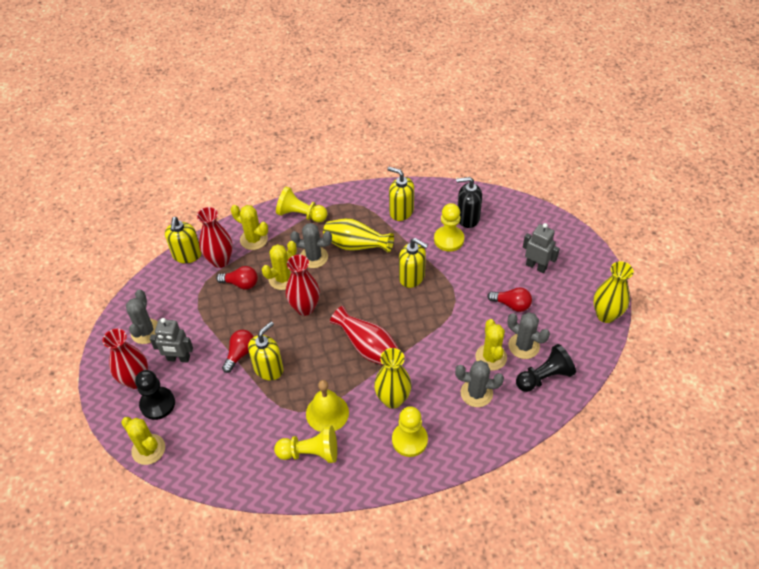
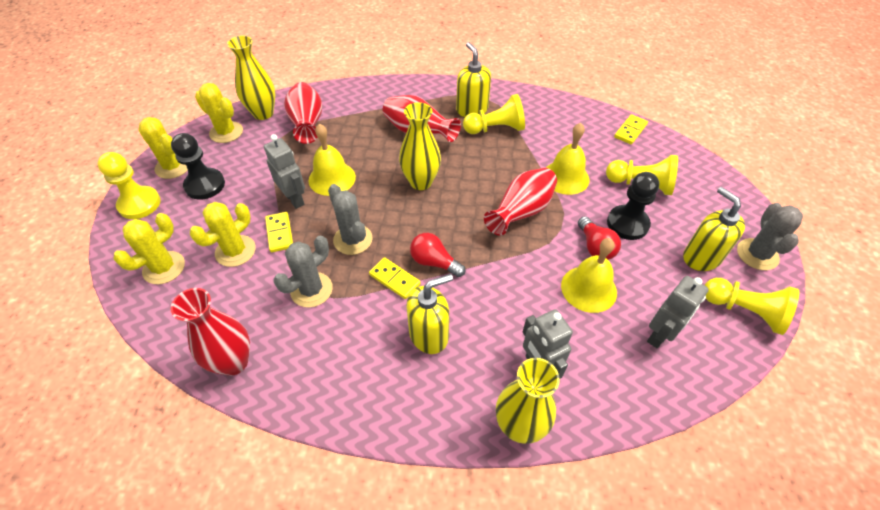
black soap dispenser: 1 -> 0
grey cactus: 4 -> 3
grey robot: 2 -> 3
red light bulb: 3 -> 2
yellow bell: 1 -> 3
yellow domino: 0 -> 3
yellow soap dispenser: 4 -> 3

